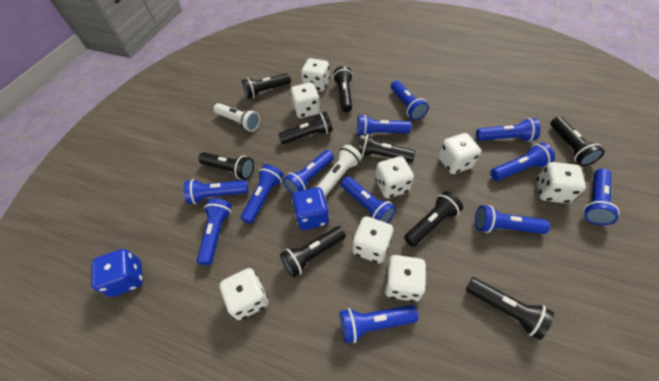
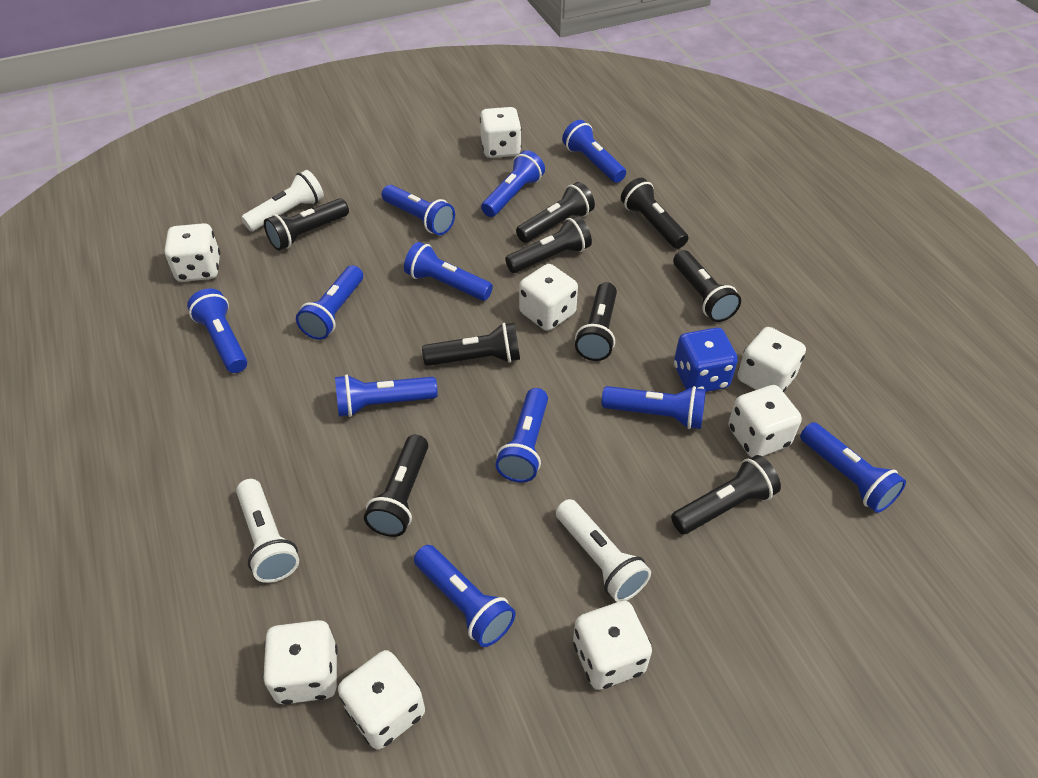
blue dice: 2 -> 1
blue flashlight: 12 -> 11
white flashlight: 2 -> 3

